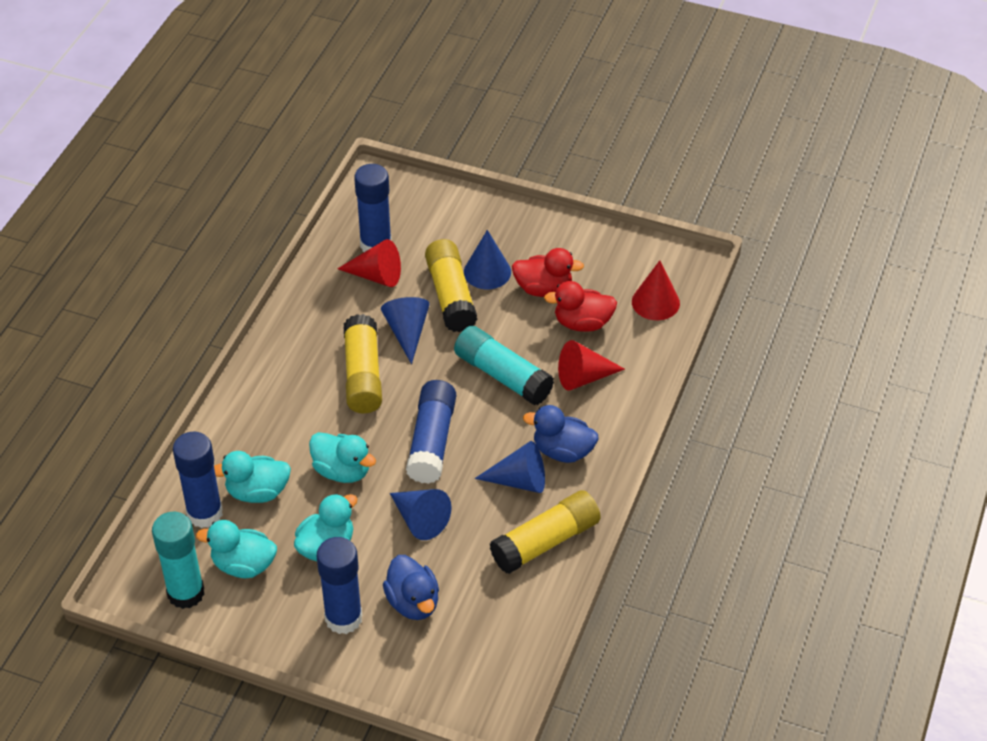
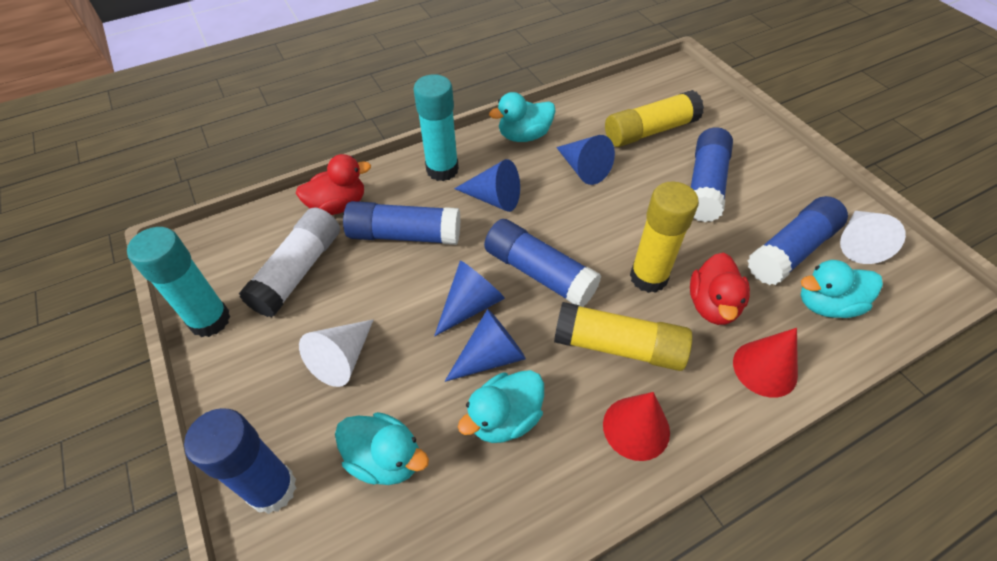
blue duck: 2 -> 0
blue glue stick: 4 -> 5
red cone: 3 -> 2
white cone: 0 -> 2
white glue stick: 0 -> 1

